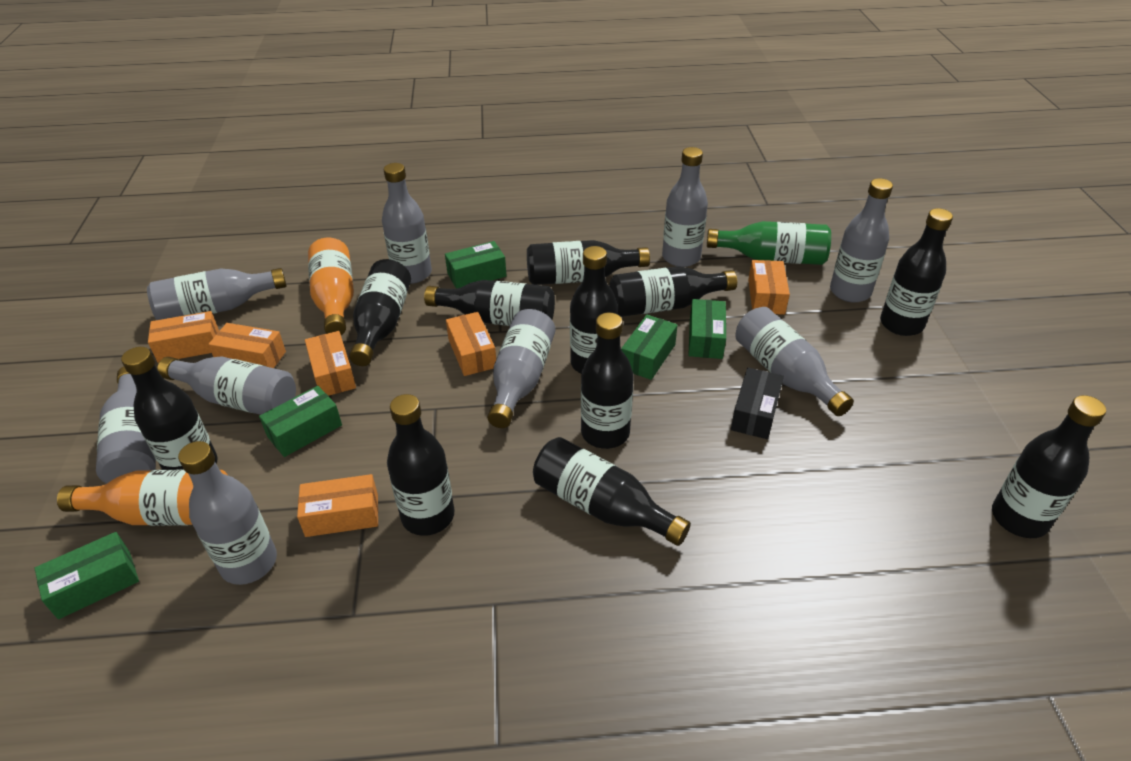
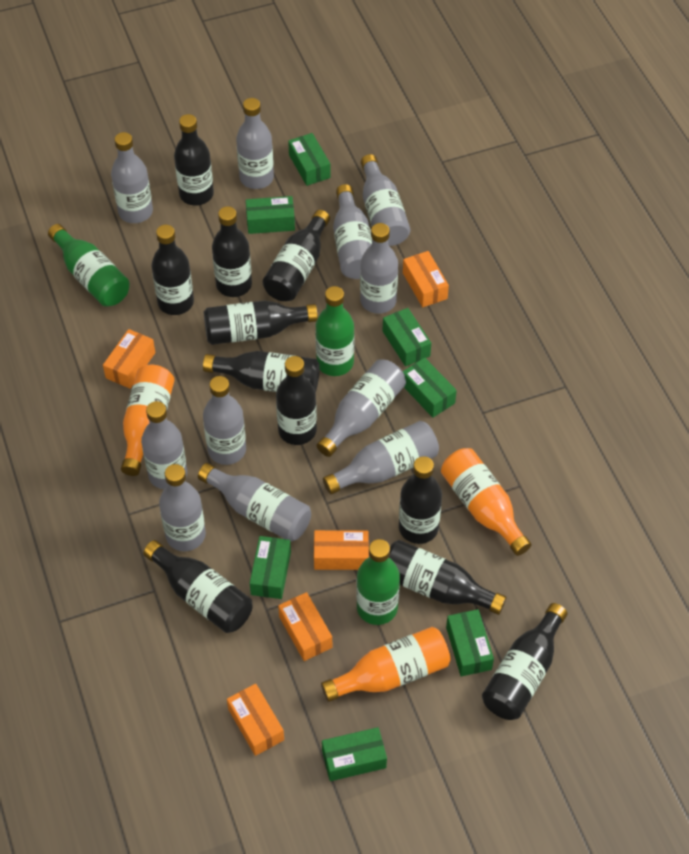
black box: 1 -> 0
green bottle: 1 -> 3
green box: 5 -> 7
grey bottle: 9 -> 11
orange bottle: 2 -> 3
orange box: 6 -> 5

